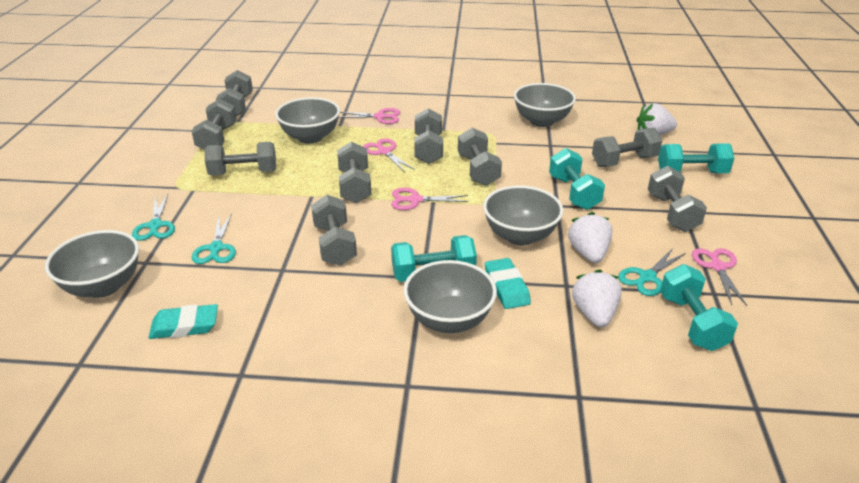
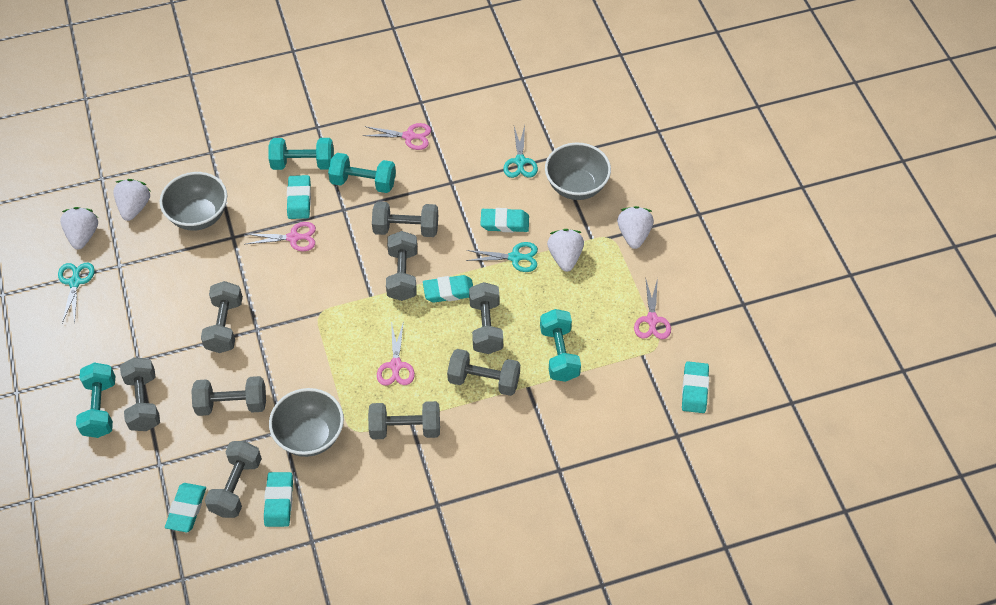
grey bowl: 5 -> 3
turquoise eraser: 2 -> 6
white strawberry: 3 -> 4

